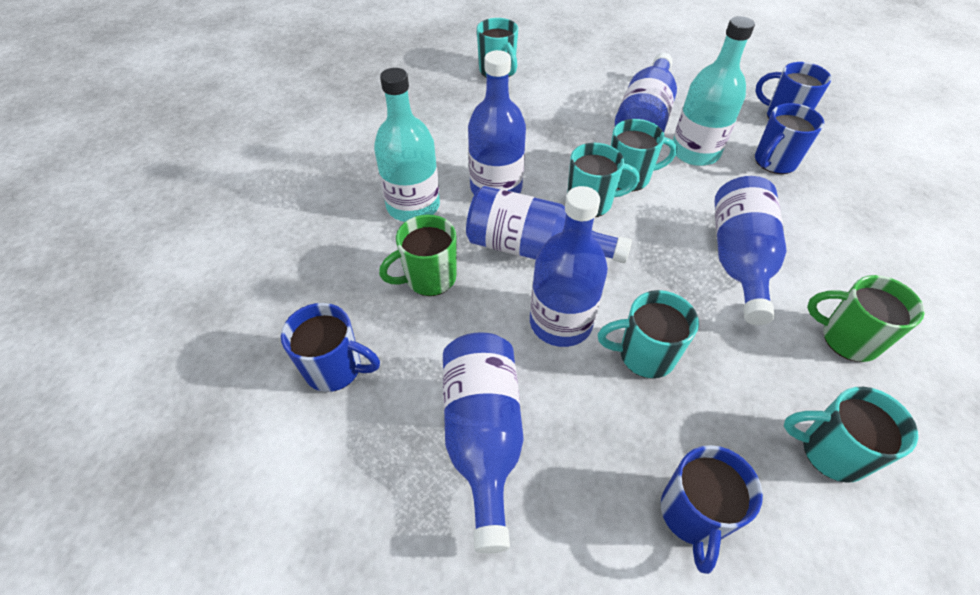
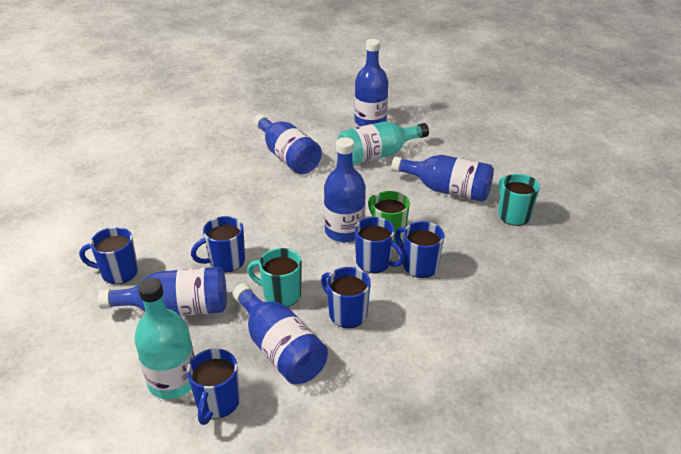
blue mug: 4 -> 6
green mug: 2 -> 1
turquoise mug: 5 -> 2

